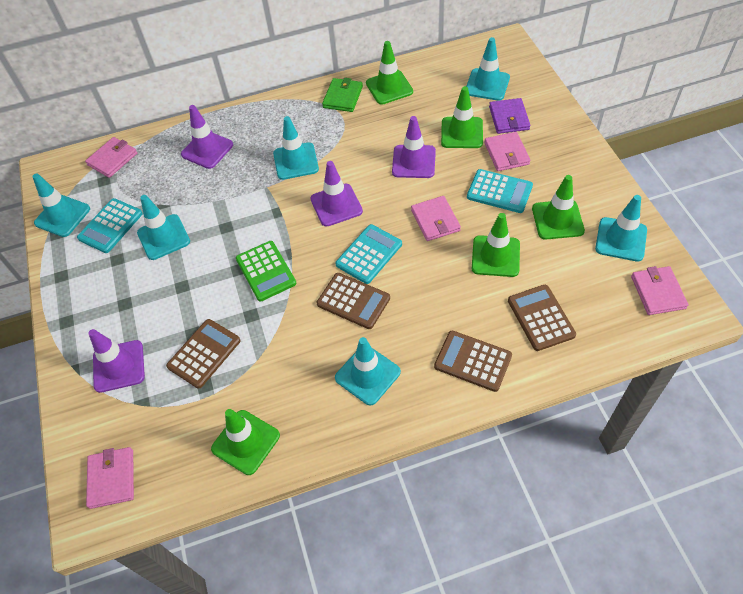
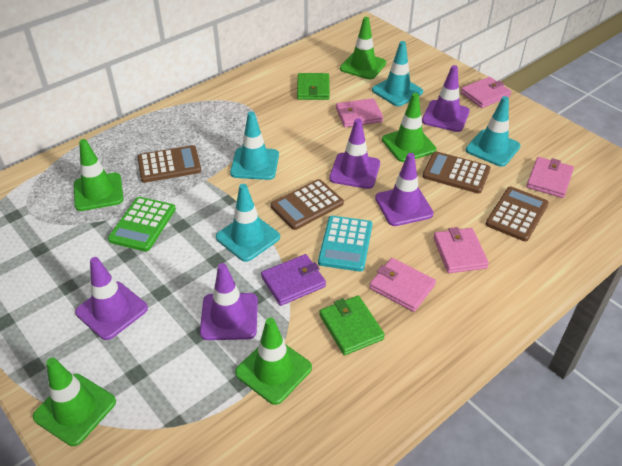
green wallet: 1 -> 2
purple traffic cone: 4 -> 5
turquoise calculator: 3 -> 1
turquoise traffic cone: 6 -> 4

